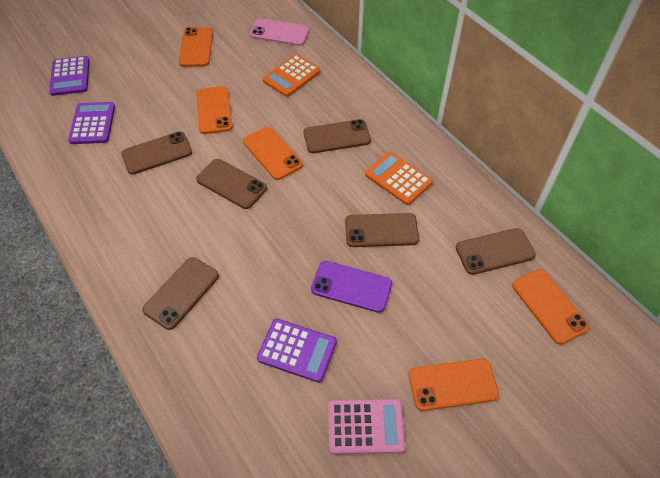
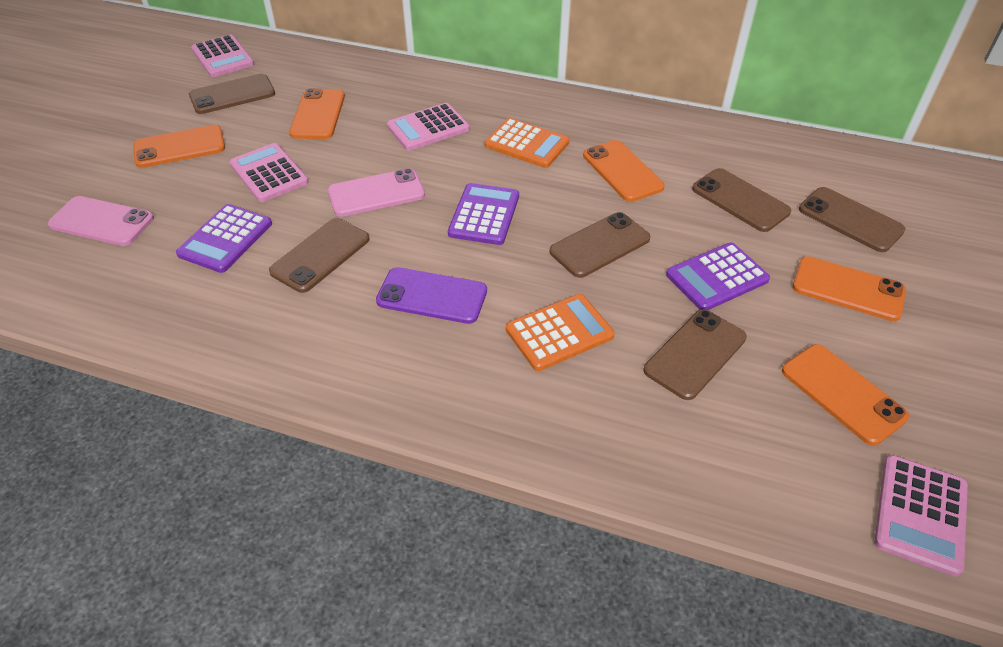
pink calculator: 1 -> 4
pink phone: 1 -> 2

